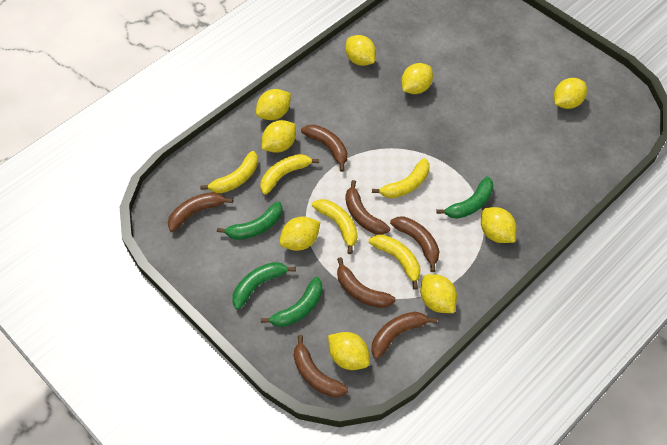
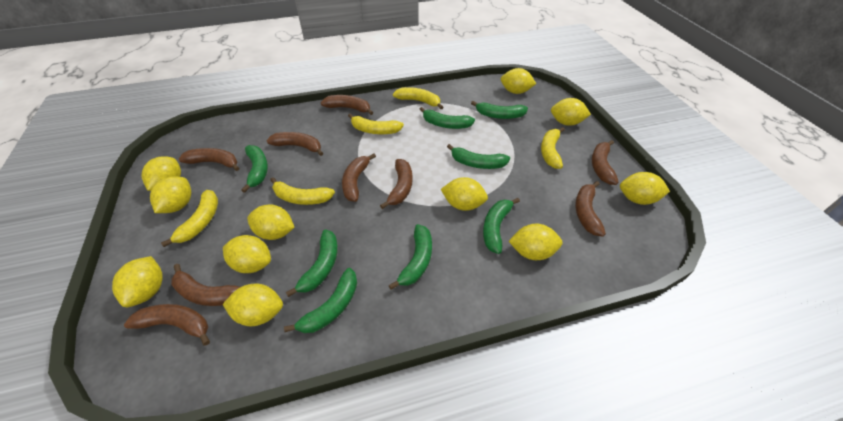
brown banana: 7 -> 9
green banana: 4 -> 8
yellow lemon: 9 -> 11

